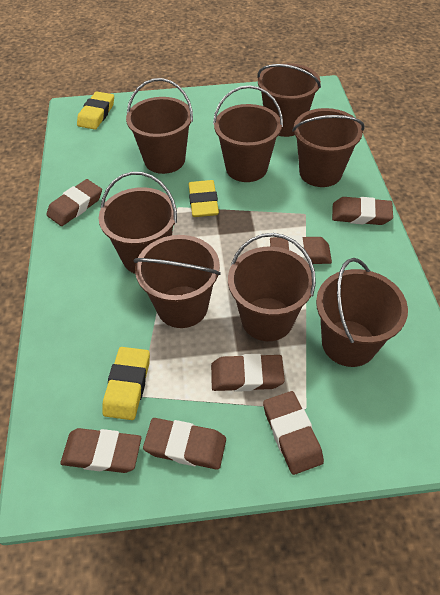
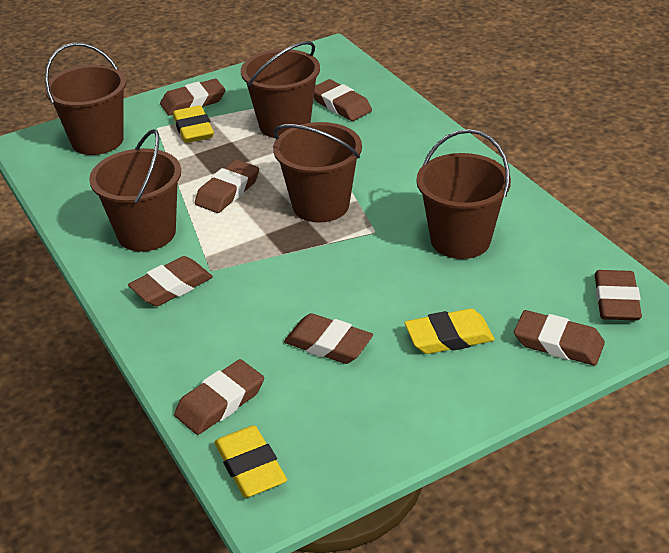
brown bucket: 8 -> 5
brown eraser: 7 -> 8

